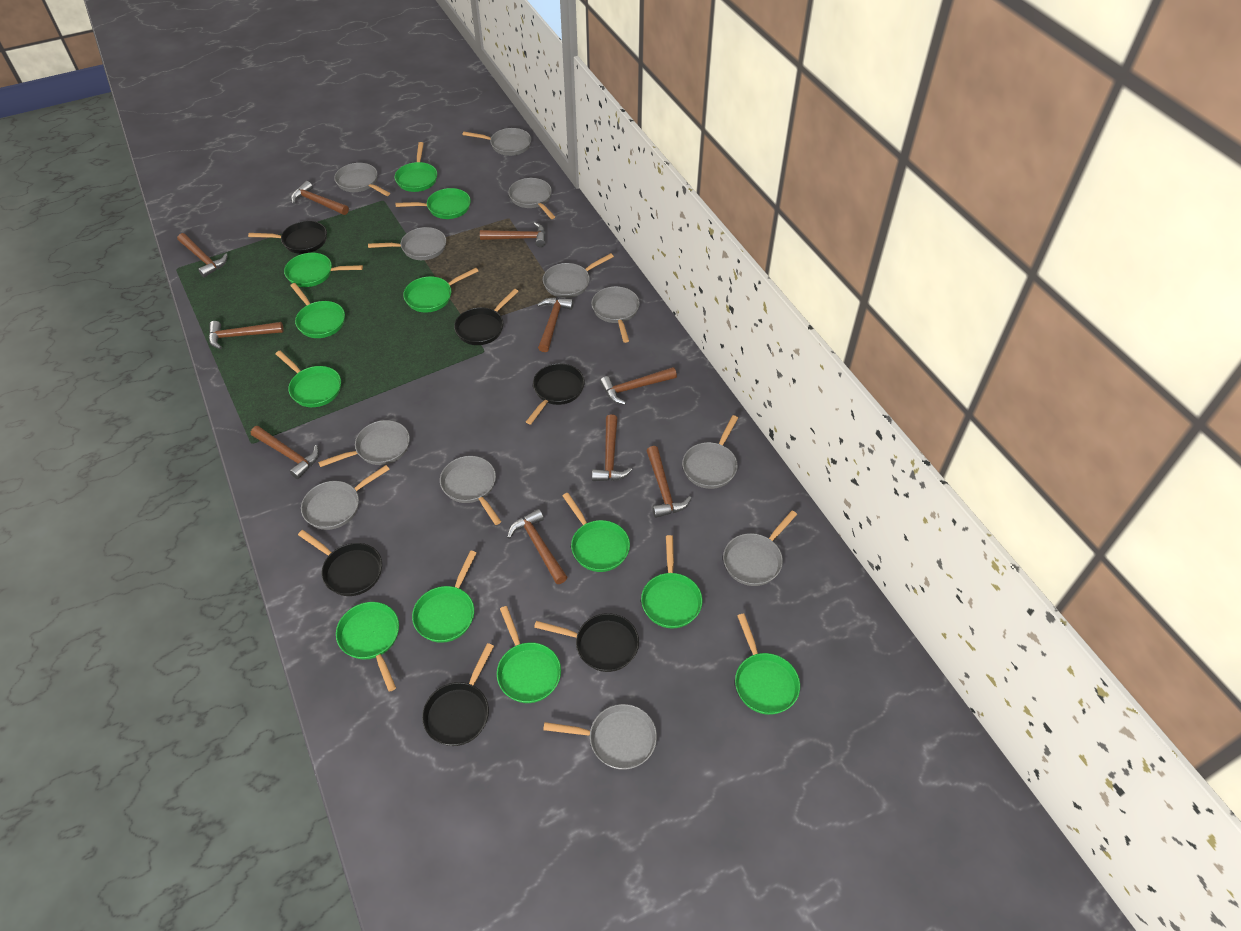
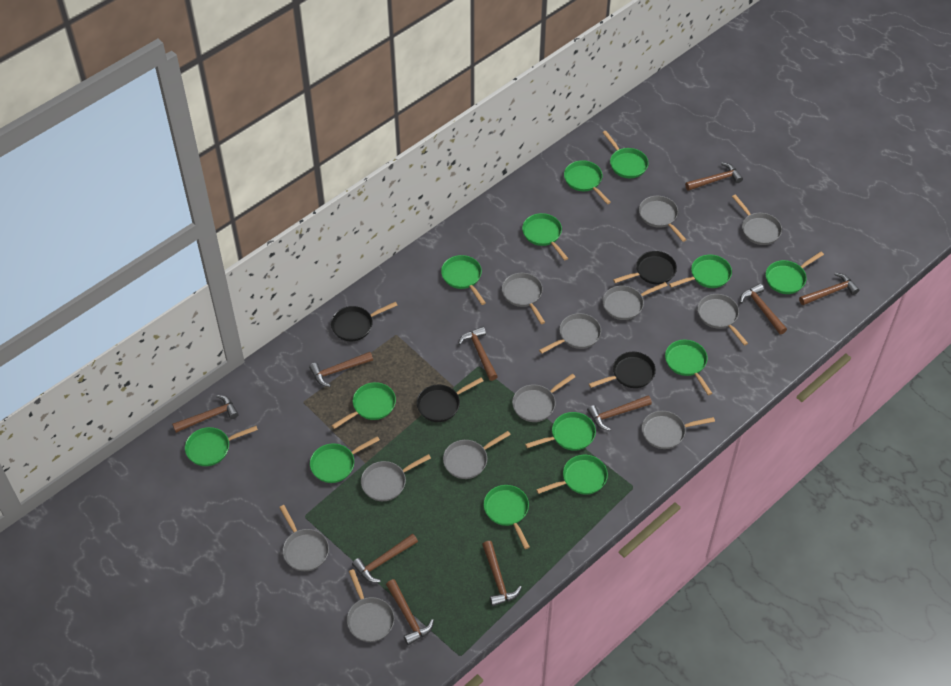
black pan: 6 -> 4
green pan: 12 -> 13

